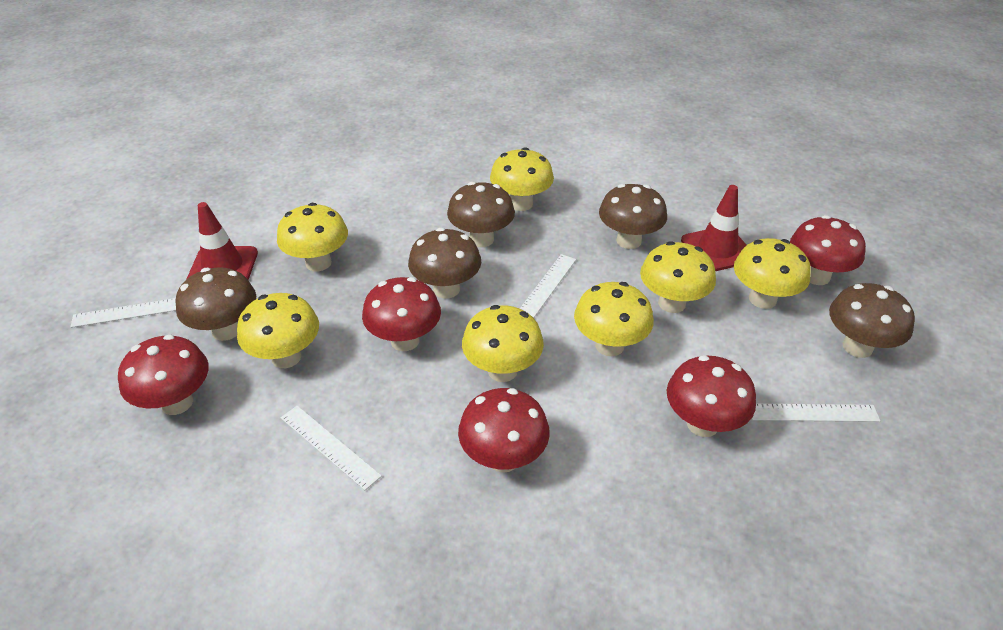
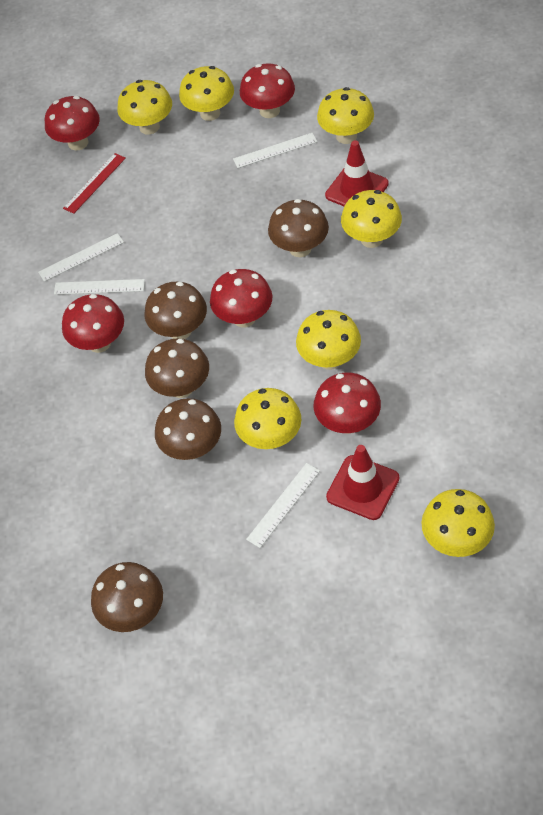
red ruler: 0 -> 1

